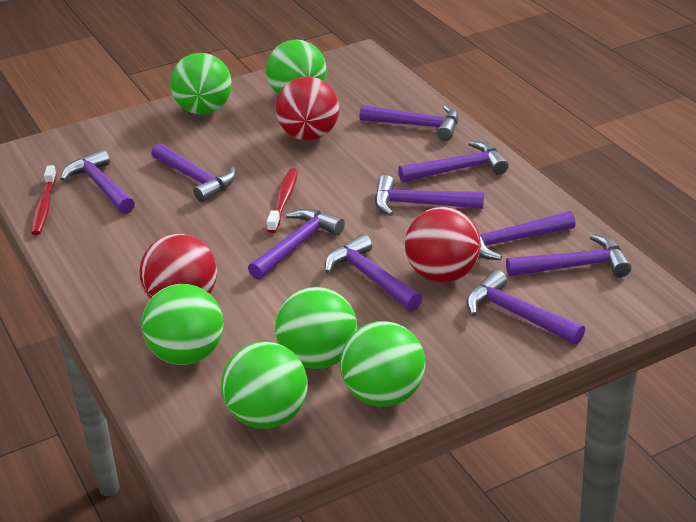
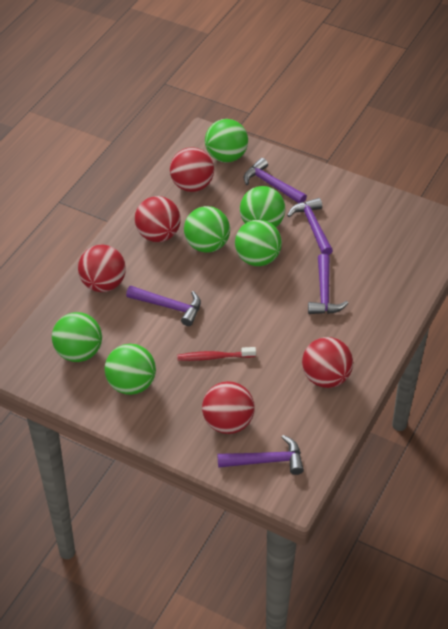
purple hammer: 10 -> 5
red ball: 3 -> 5
red toothbrush: 2 -> 1

